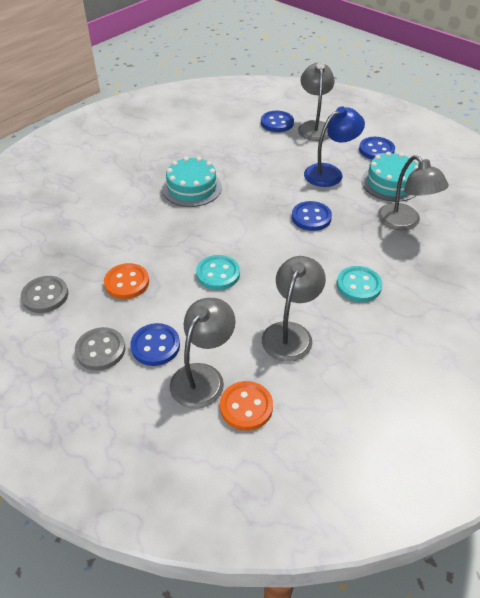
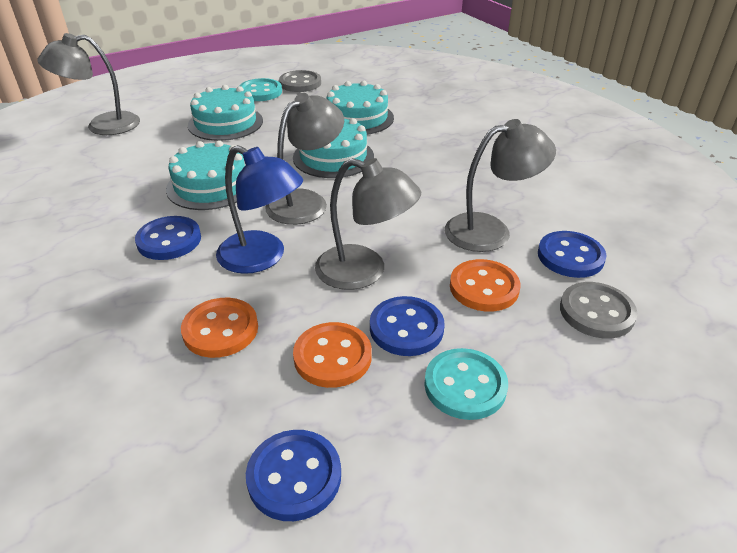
orange button: 2 -> 3
turquoise cake: 2 -> 4

